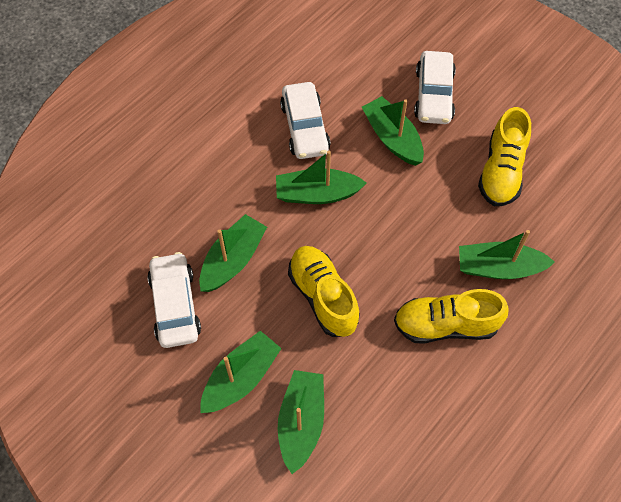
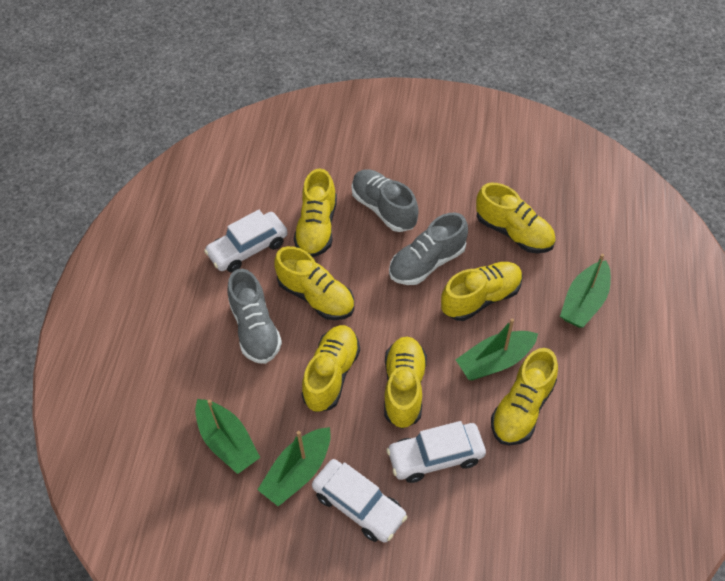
green boat: 6 -> 4
grey shoe: 0 -> 3
yellow shoe: 3 -> 7

